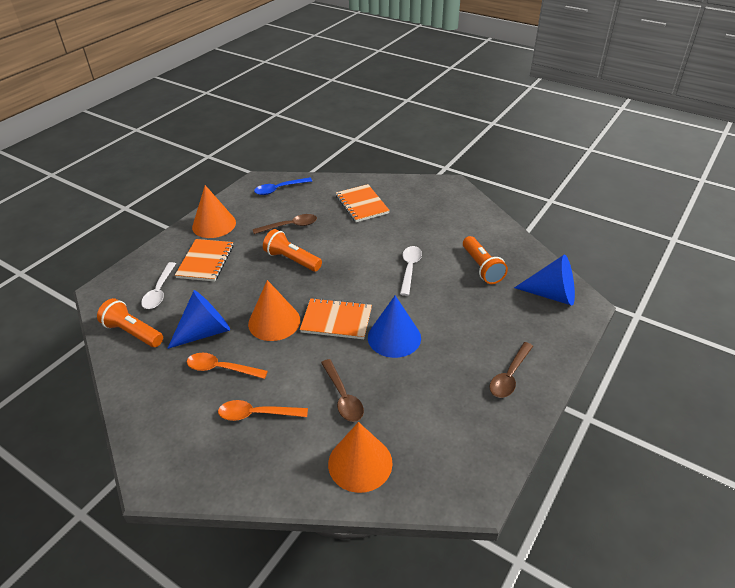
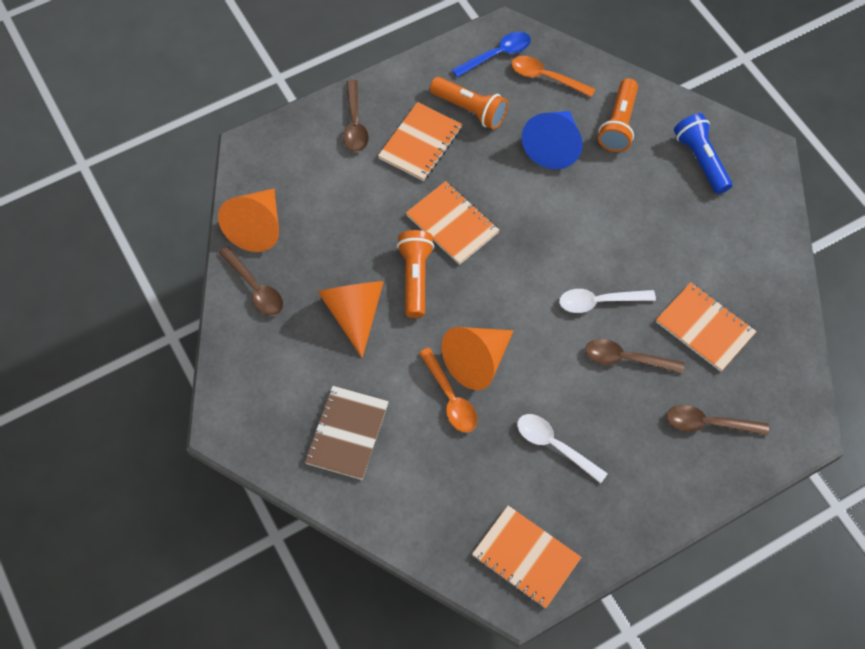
blue cone: 3 -> 1
blue flashlight: 0 -> 1
brown notebook: 0 -> 1
brown spoon: 3 -> 4
orange notebook: 3 -> 4

